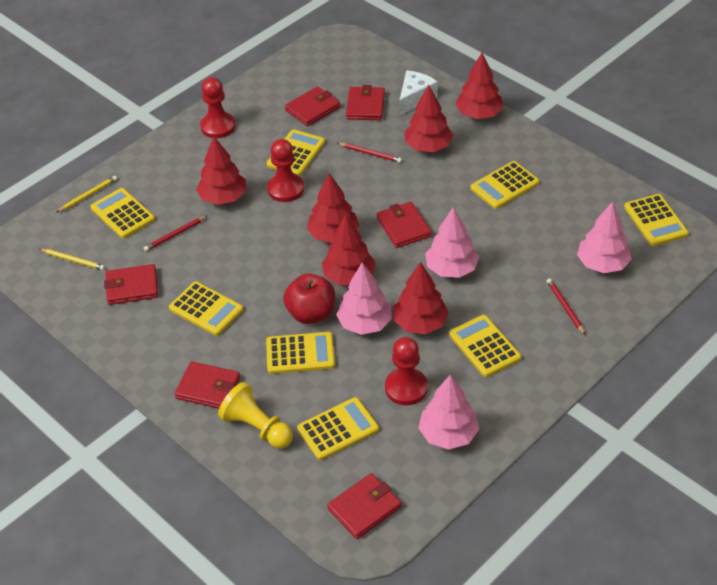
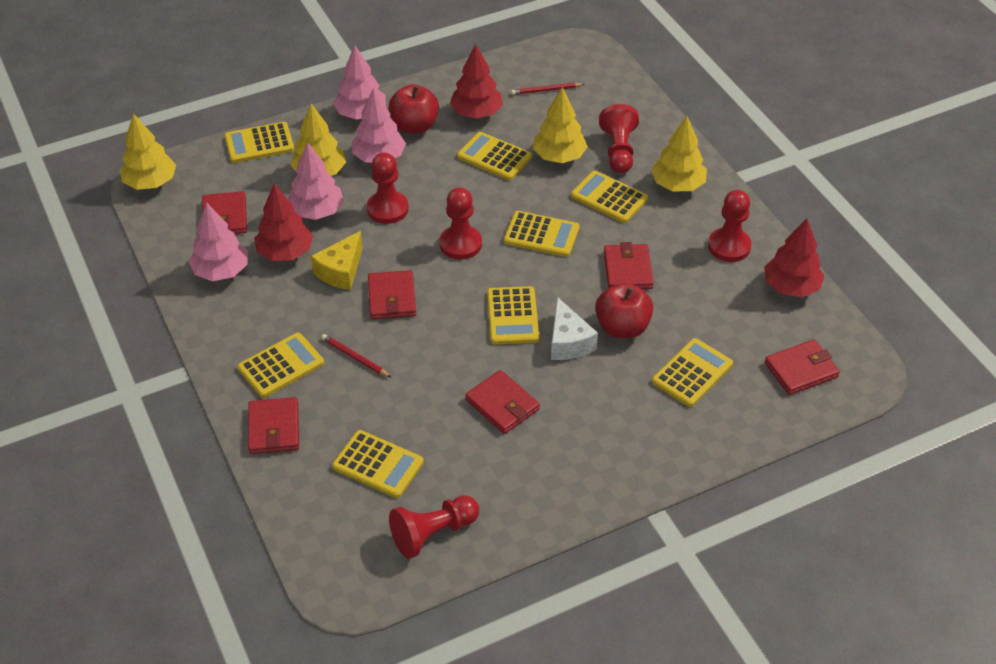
red apple: 1 -> 2
red pawn: 3 -> 5
red pencil: 3 -> 2
red tree: 6 -> 3
yellow cheese: 0 -> 1
yellow pawn: 1 -> 0
yellow pencil: 2 -> 0
yellow tree: 0 -> 4

